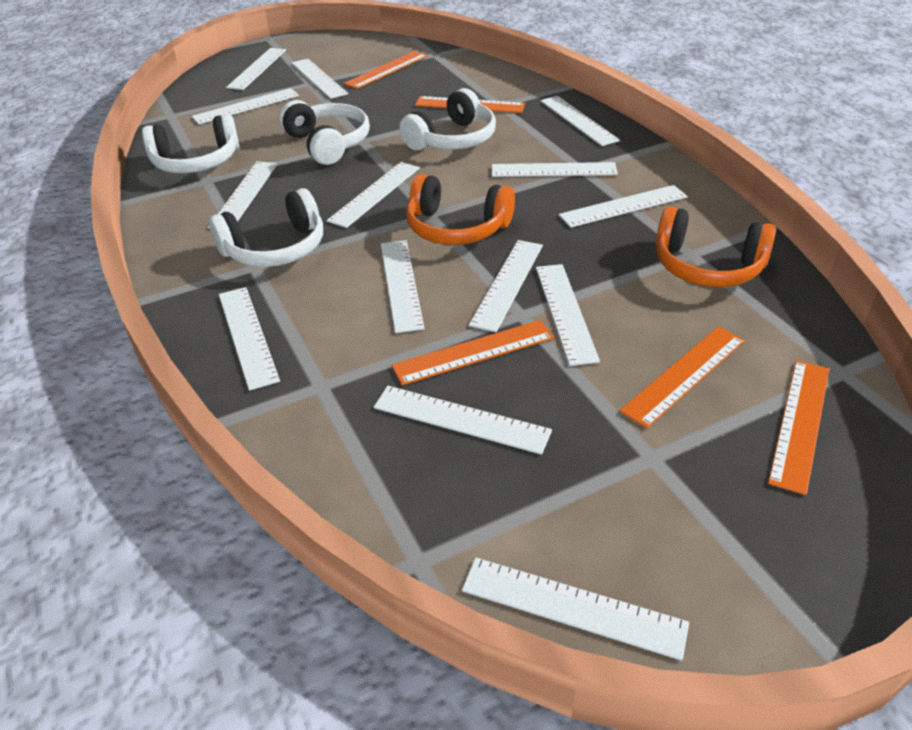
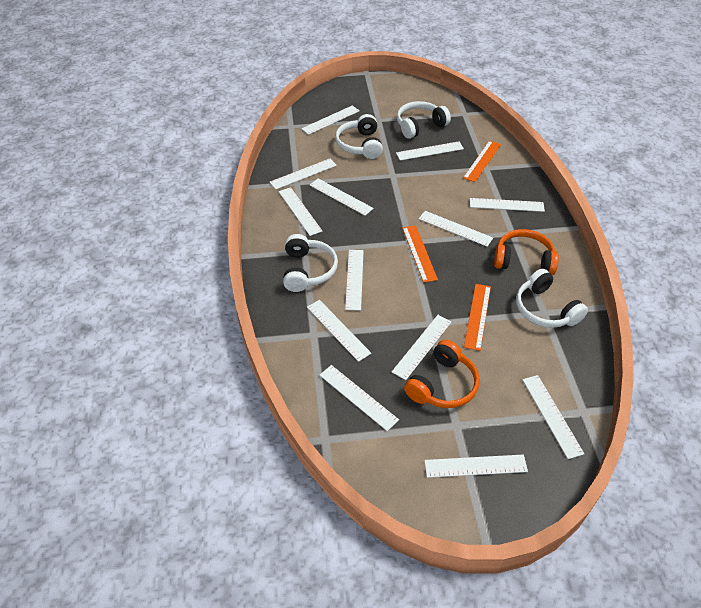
orange ruler: 5 -> 3
white ruler: 14 -> 13

